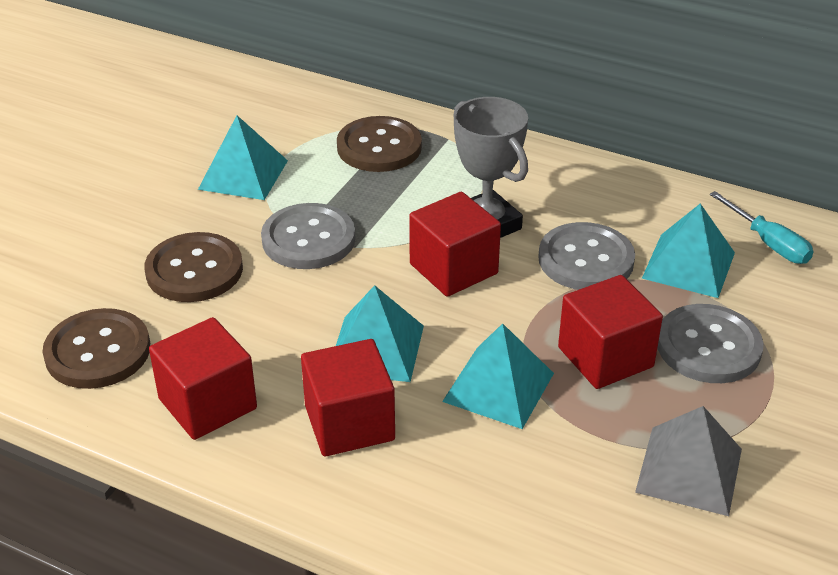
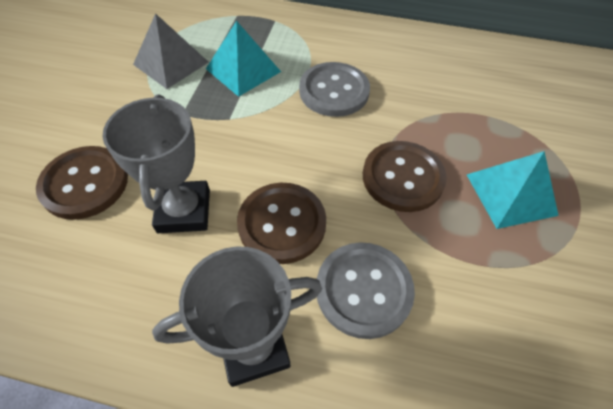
grey button: 3 -> 2
grey trophy: 1 -> 2
red cube: 4 -> 0
turquoise pyramid: 4 -> 2
turquoise screwdriver: 1 -> 0

